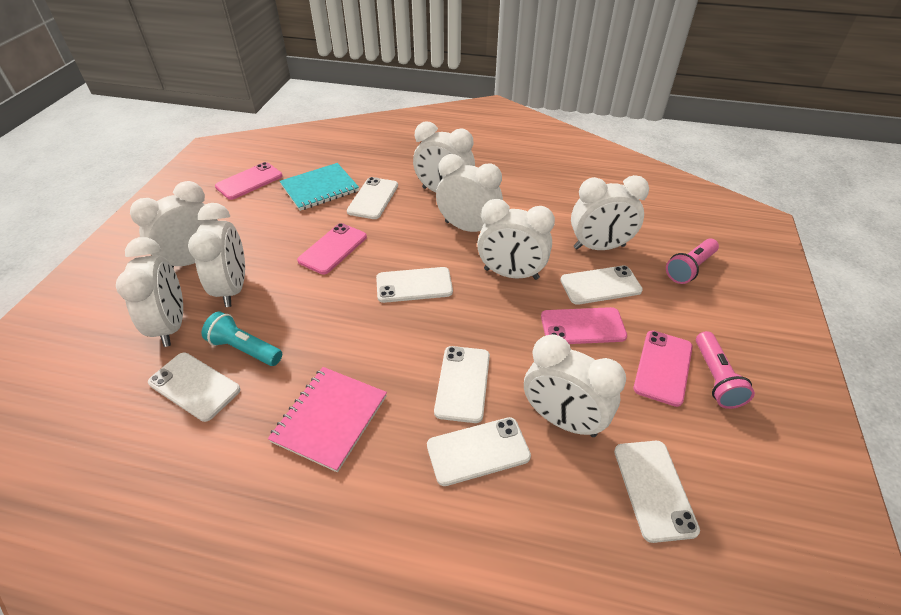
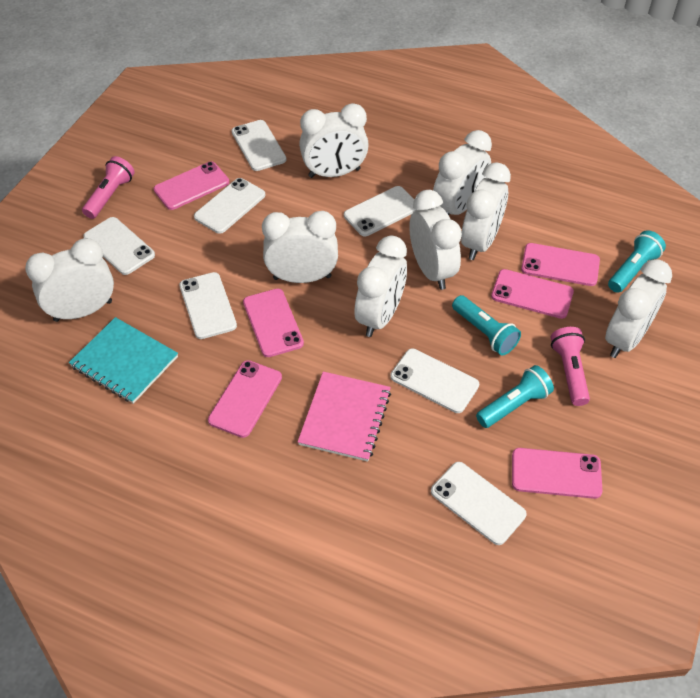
pink phone: 4 -> 6
turquoise flashlight: 1 -> 3

